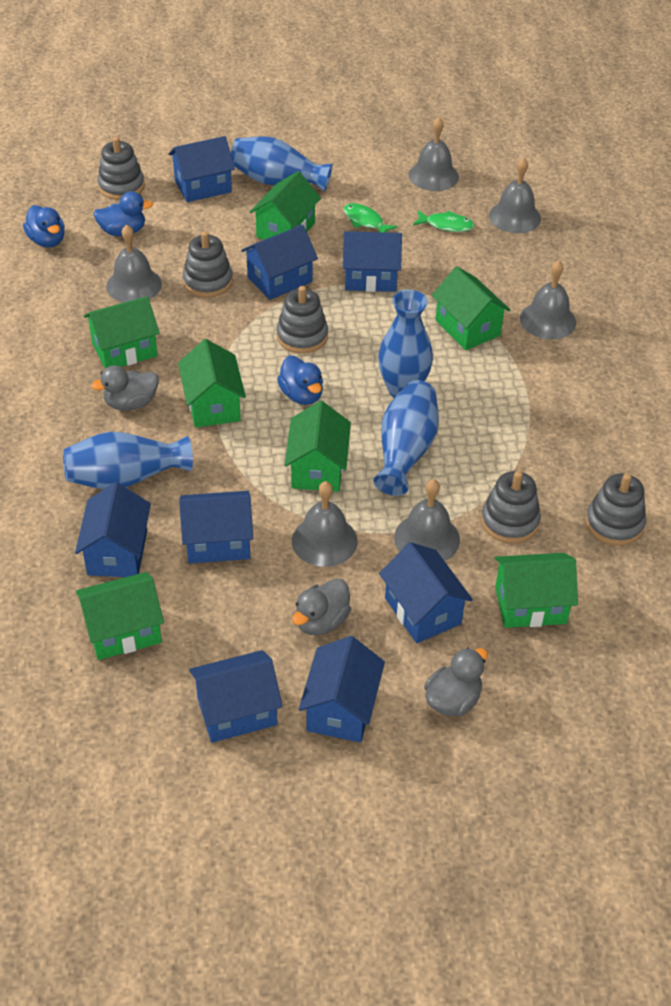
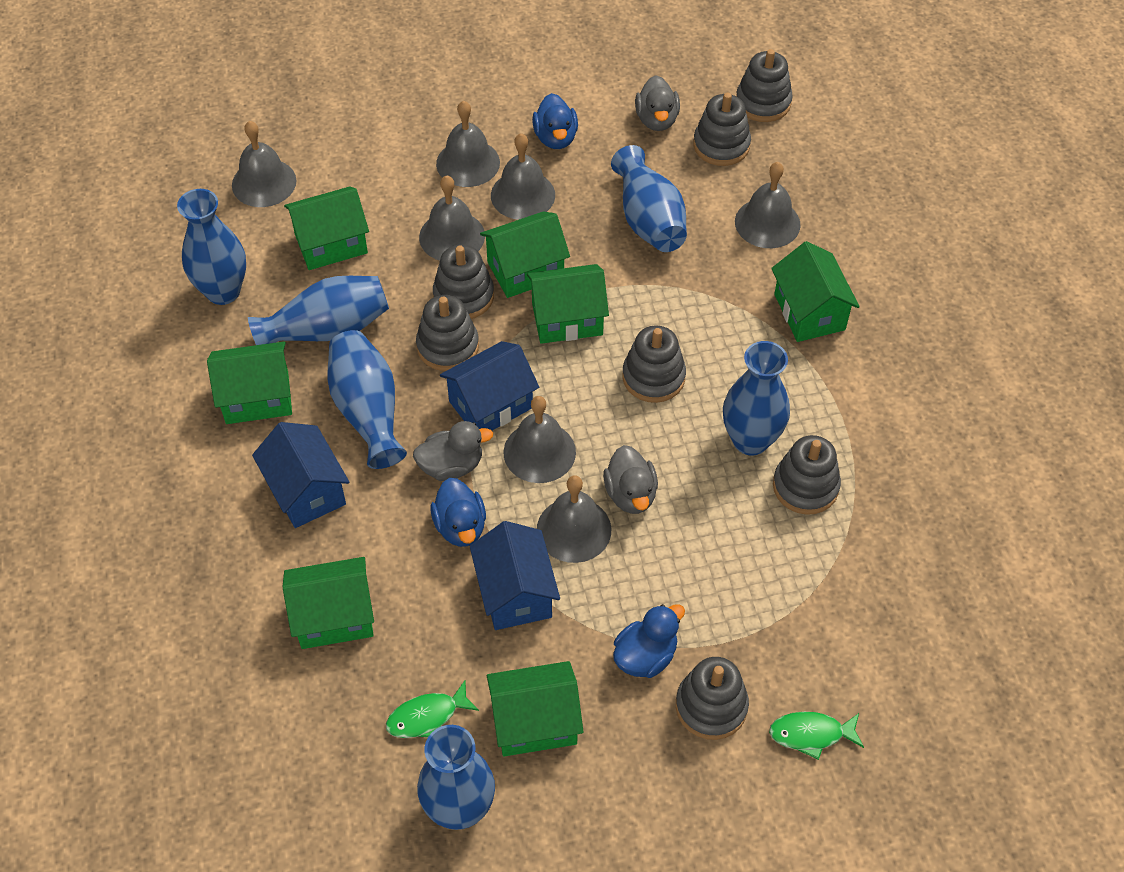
blue house: 8 -> 3
blue vase: 4 -> 6
grey bell: 6 -> 7
grey stacking toy: 5 -> 7

